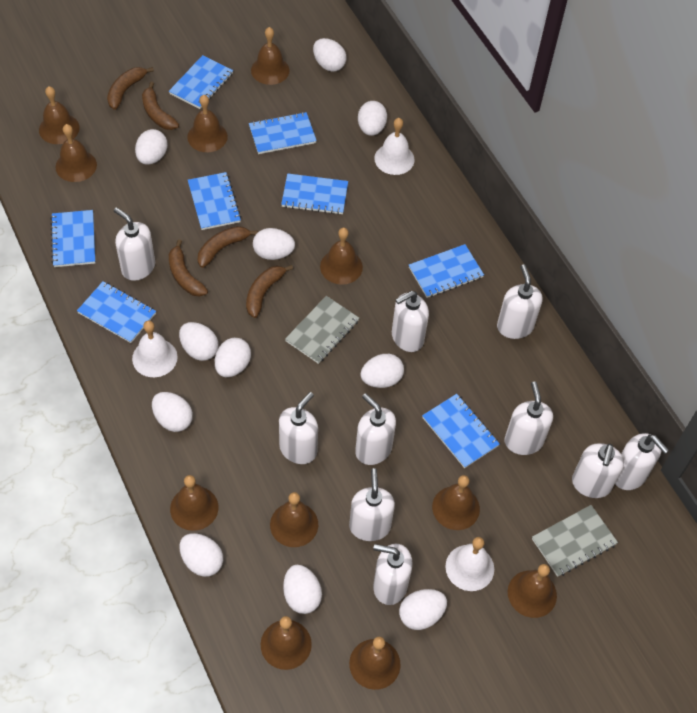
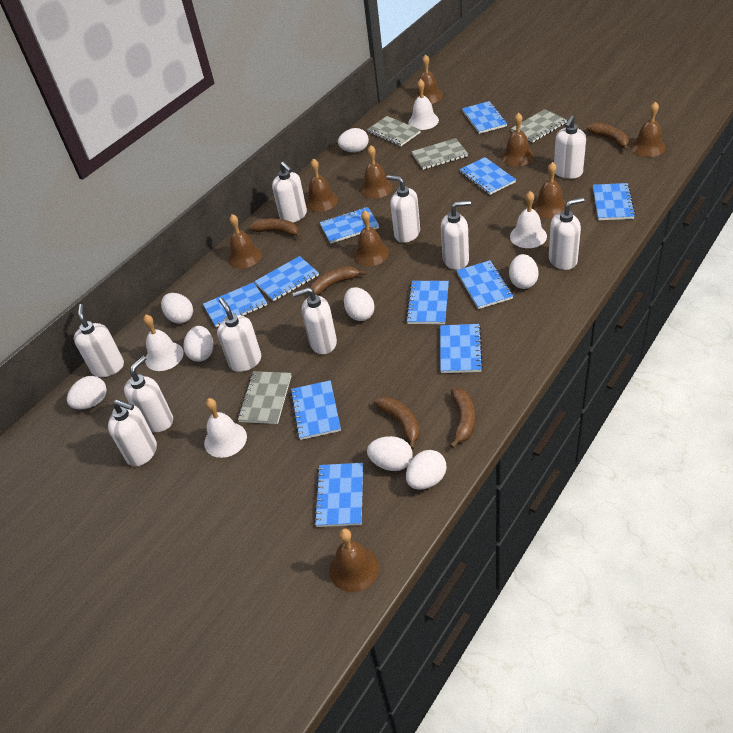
blue notebook: 8 -> 11
brown bell: 11 -> 9
grey notebook: 2 -> 4
white bell: 3 -> 4
white egg: 11 -> 8

